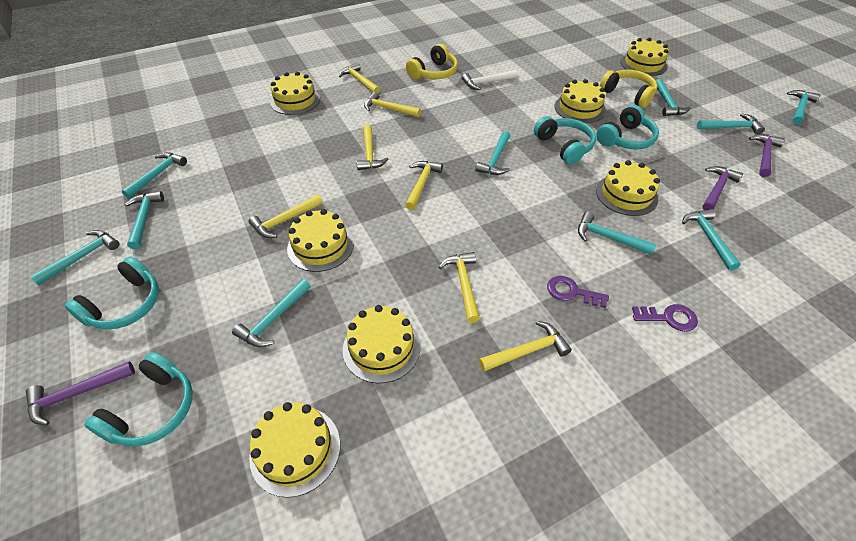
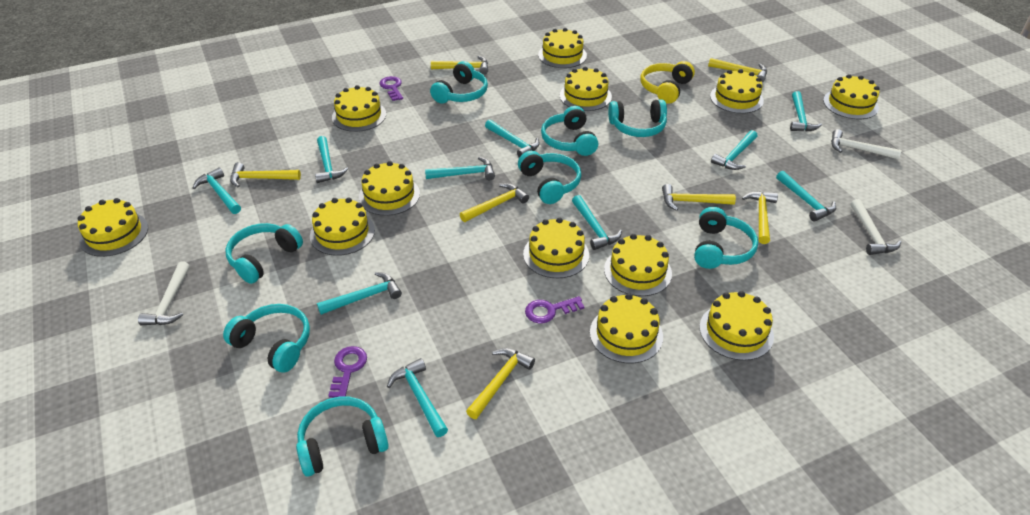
purple hammer: 3 -> 0
purple key: 2 -> 3
turquoise headphones: 4 -> 8
white hammer: 1 -> 3
yellow cake: 7 -> 12
yellow headphones: 2 -> 1

